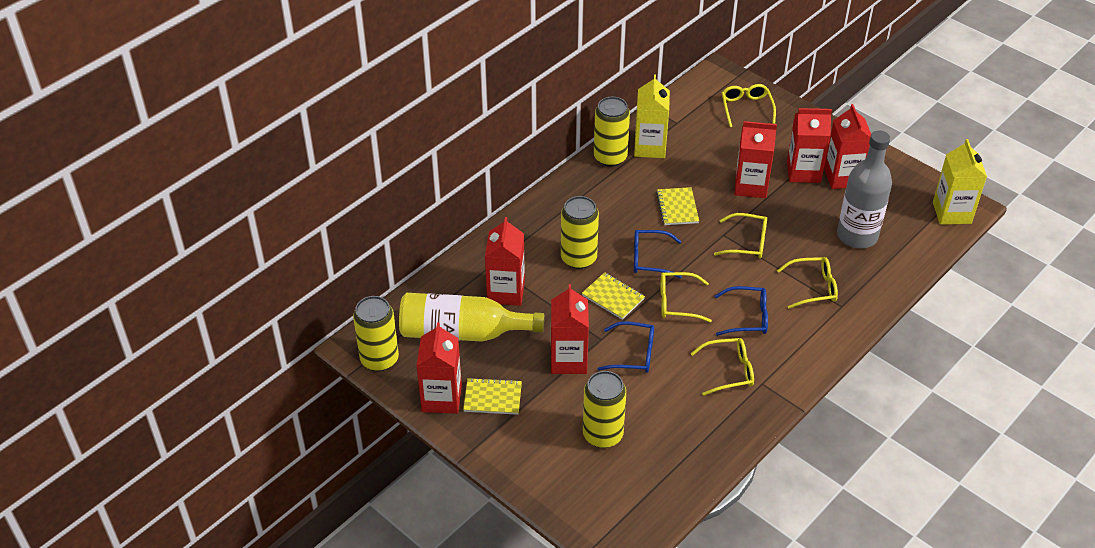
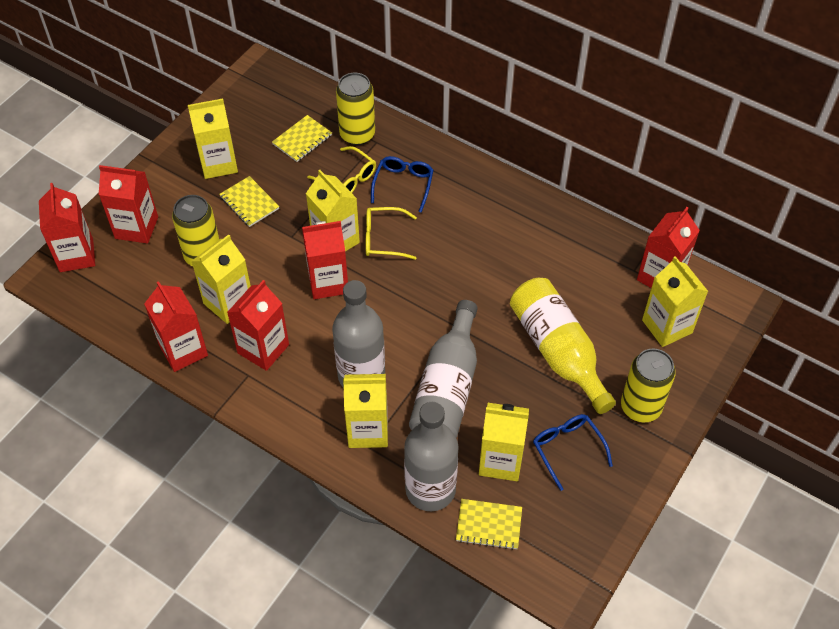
blue glasses: 3 -> 2
grey bottle: 1 -> 3
yellow can: 4 -> 3
yellow carton: 2 -> 6
yellow glasses: 5 -> 2

